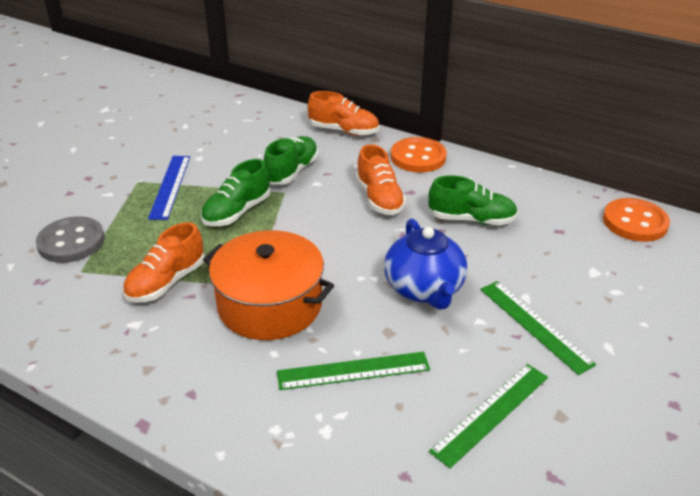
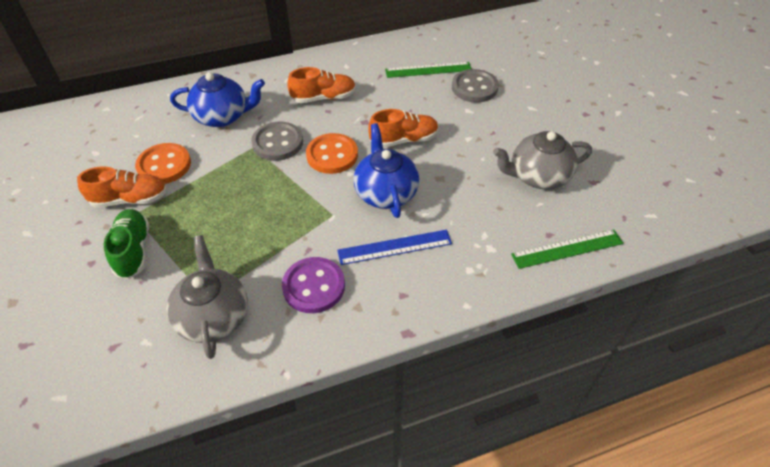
blue teapot: 1 -> 2
green ruler: 3 -> 2
green shoe: 3 -> 1
grey button: 1 -> 2
grey teapot: 0 -> 2
orange pot: 1 -> 0
purple button: 0 -> 1

